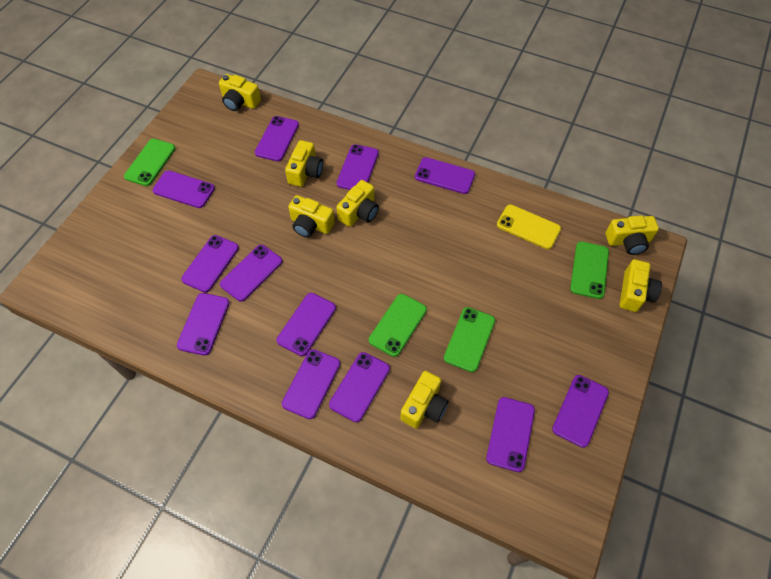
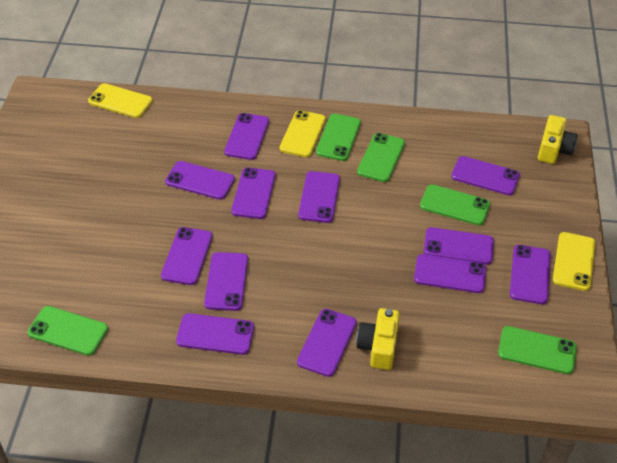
green phone: 4 -> 5
yellow camera: 7 -> 2
yellow phone: 1 -> 3

